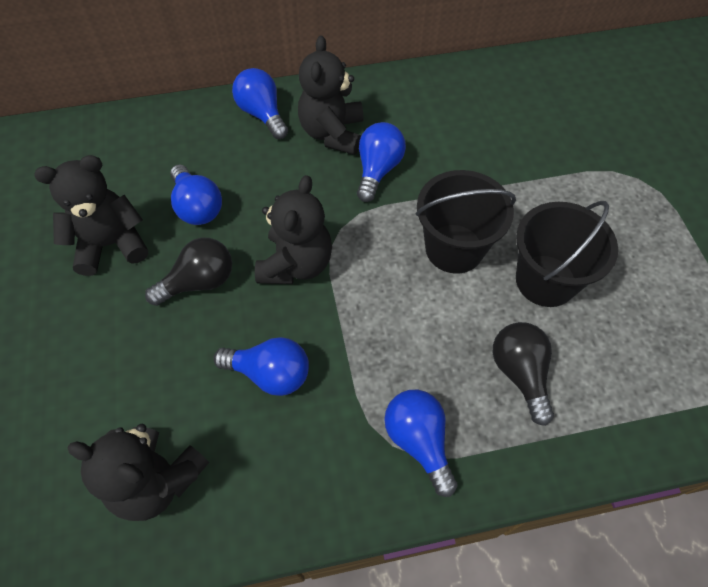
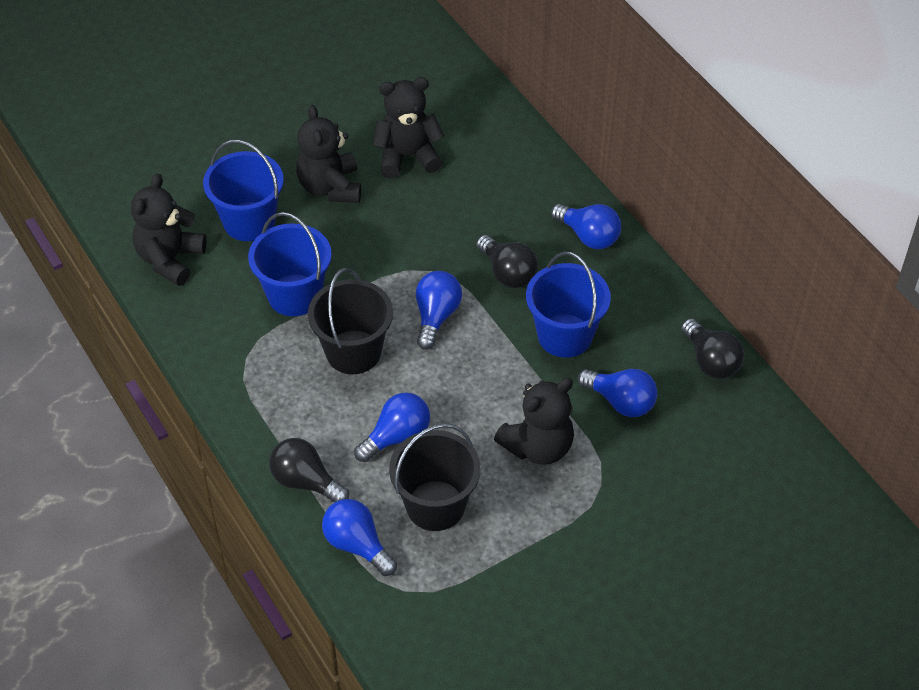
black light bulb: 2 -> 3
blue bucket: 0 -> 3

